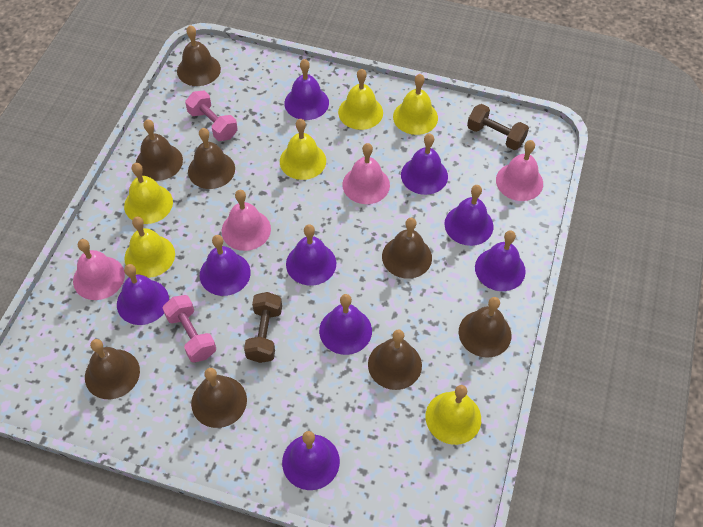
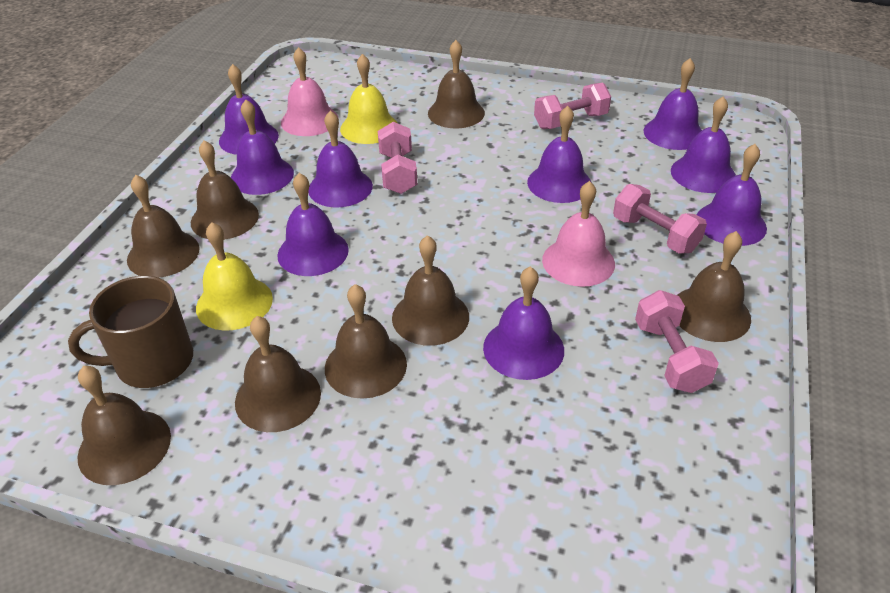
brown dumbbell: 2 -> 0
brown mug: 0 -> 1
pink bell: 4 -> 2
pink dumbbell: 2 -> 4
yellow bell: 6 -> 2

